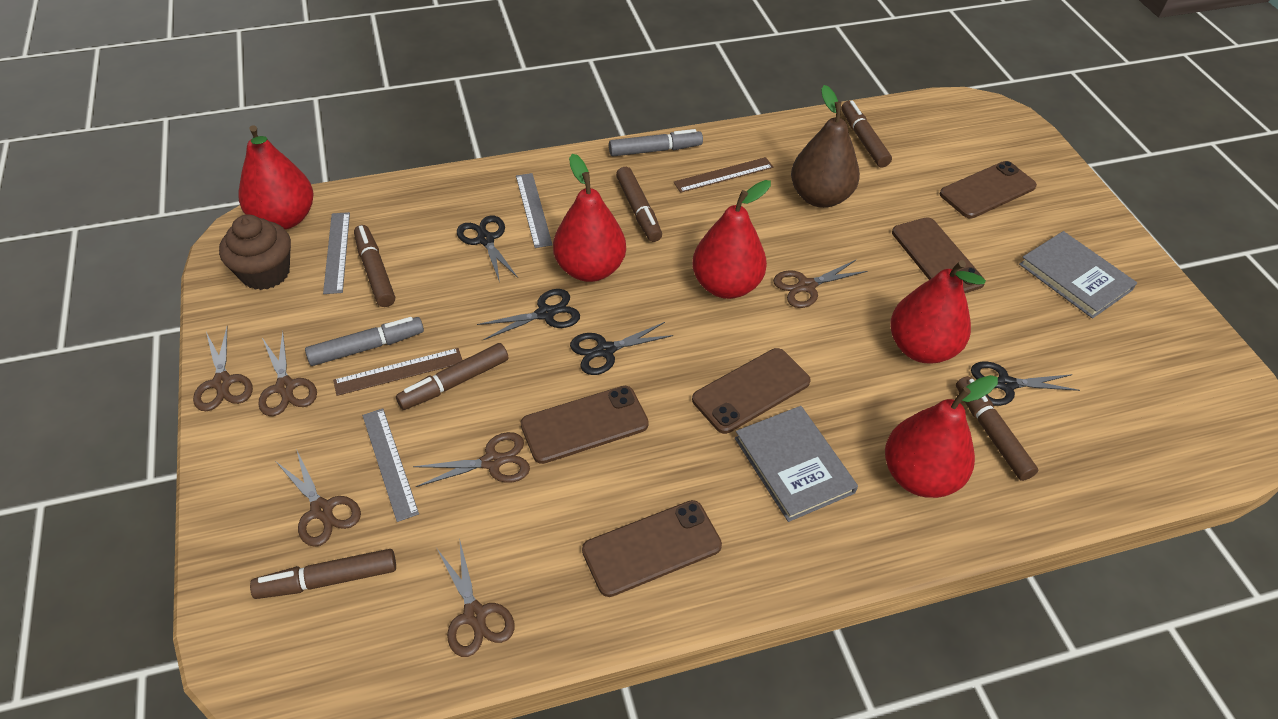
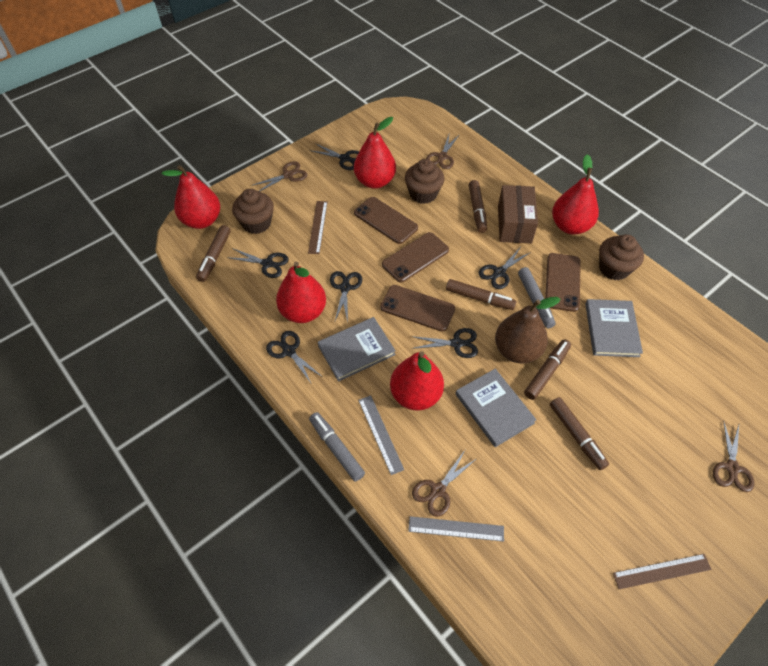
black scissors: 4 -> 6
brown box: 0 -> 1
brown cupcake: 1 -> 3
brown marker: 6 -> 5
brown phone: 5 -> 4
brown scissors: 6 -> 4
grey book: 2 -> 3
grey ruler: 3 -> 2

